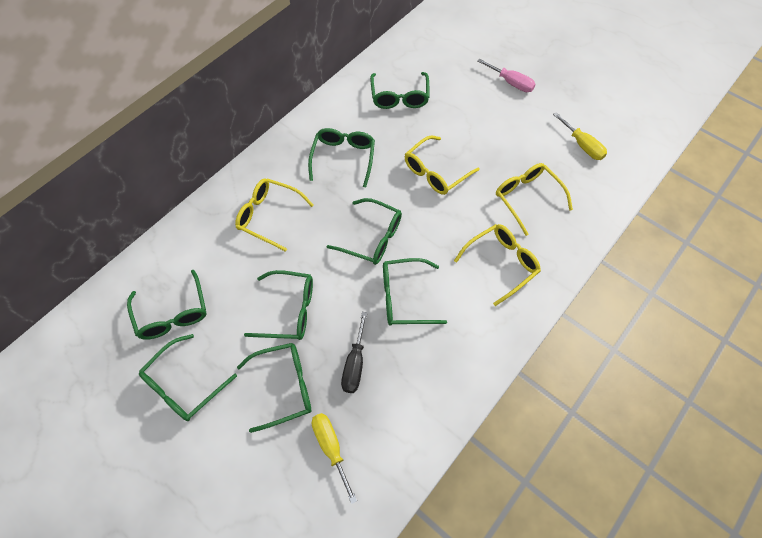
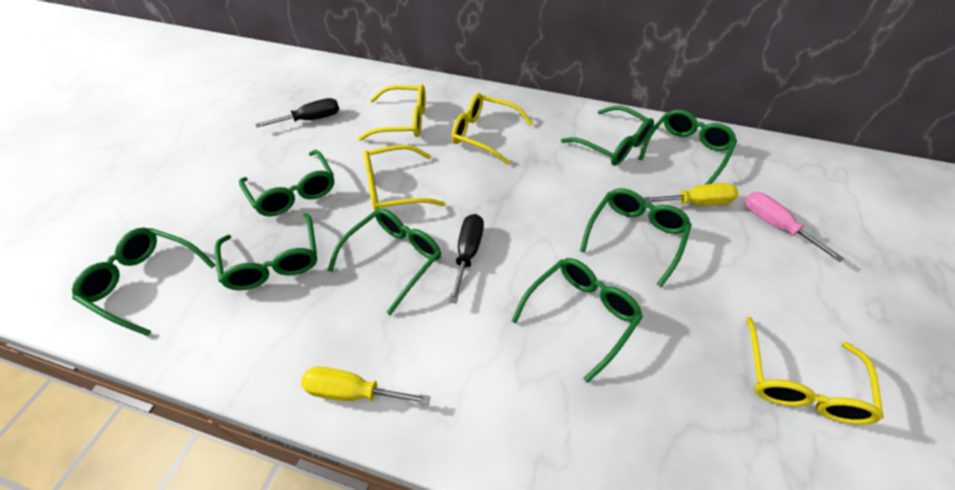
black screwdriver: 1 -> 2

